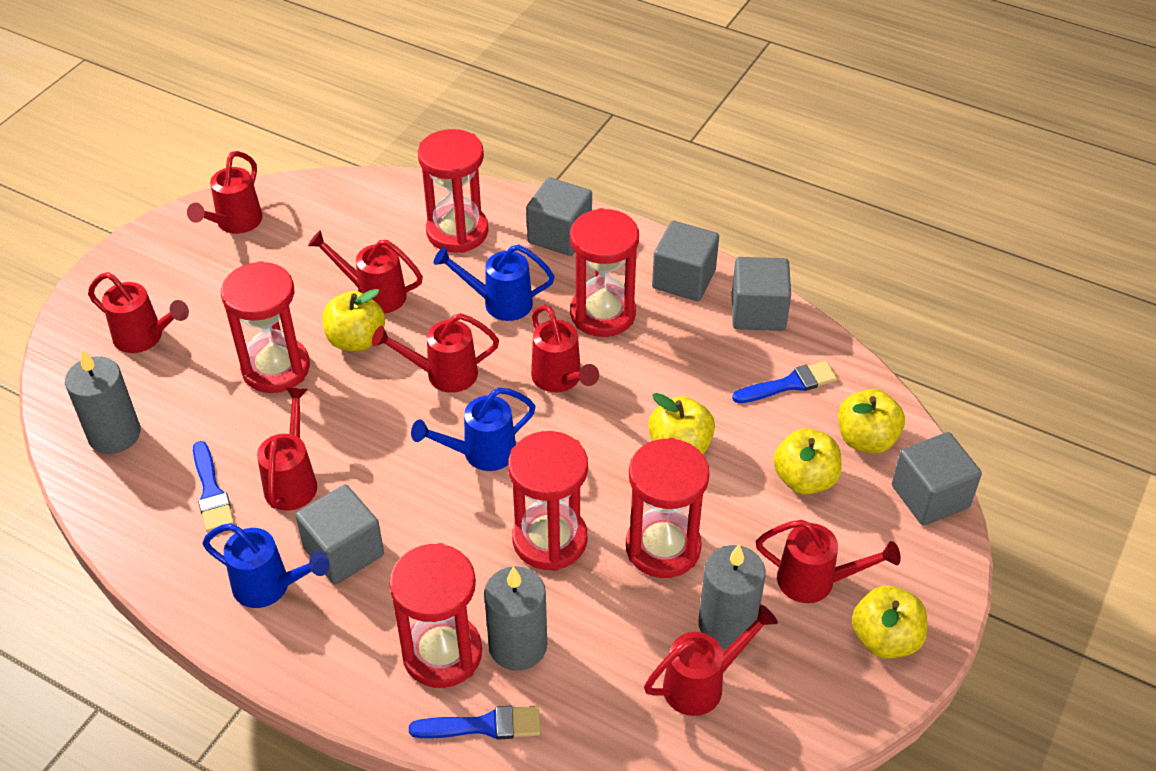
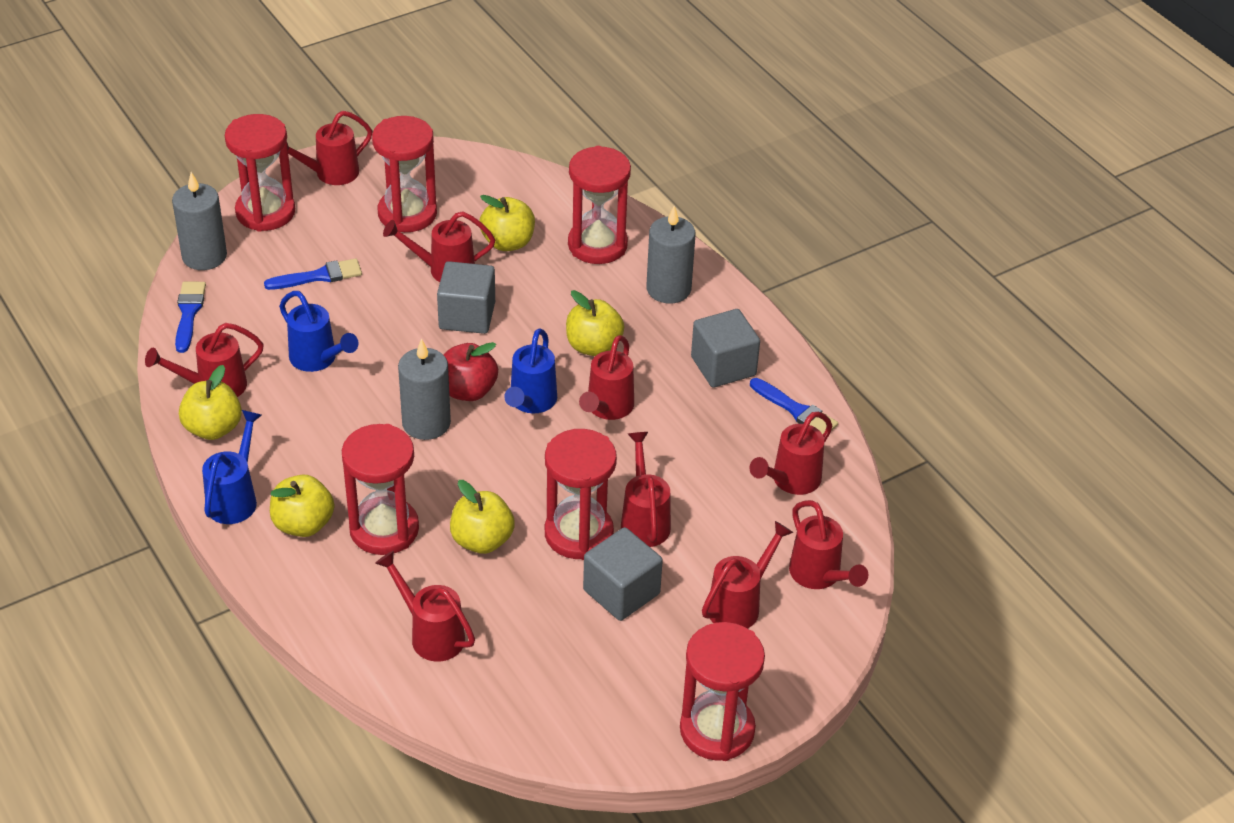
grey cube: 5 -> 3
red apple: 0 -> 1
red watering can: 8 -> 9

